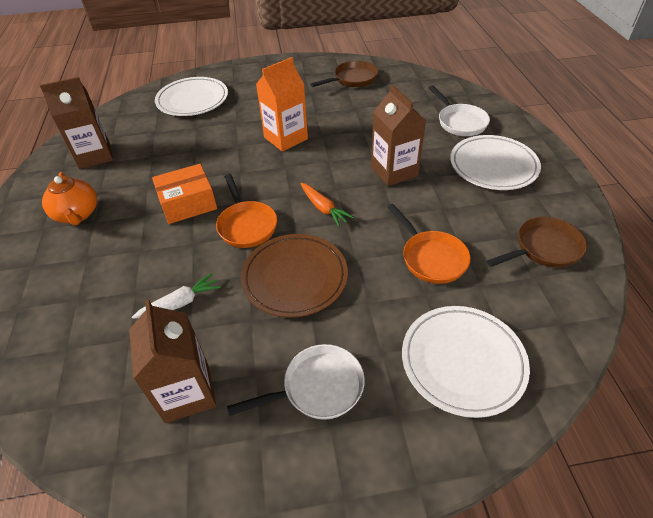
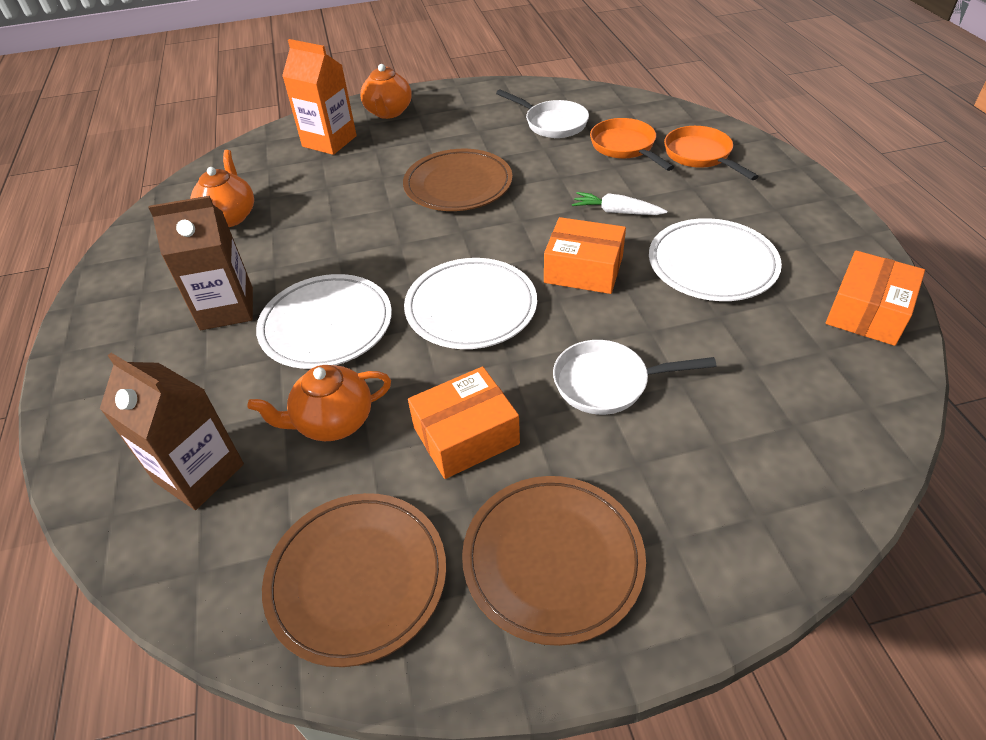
brown carton: 3 -> 2
brown pan: 2 -> 0
brown plate: 1 -> 3
orange box: 1 -> 3
orange carrot: 1 -> 0
orange teapot: 1 -> 3

